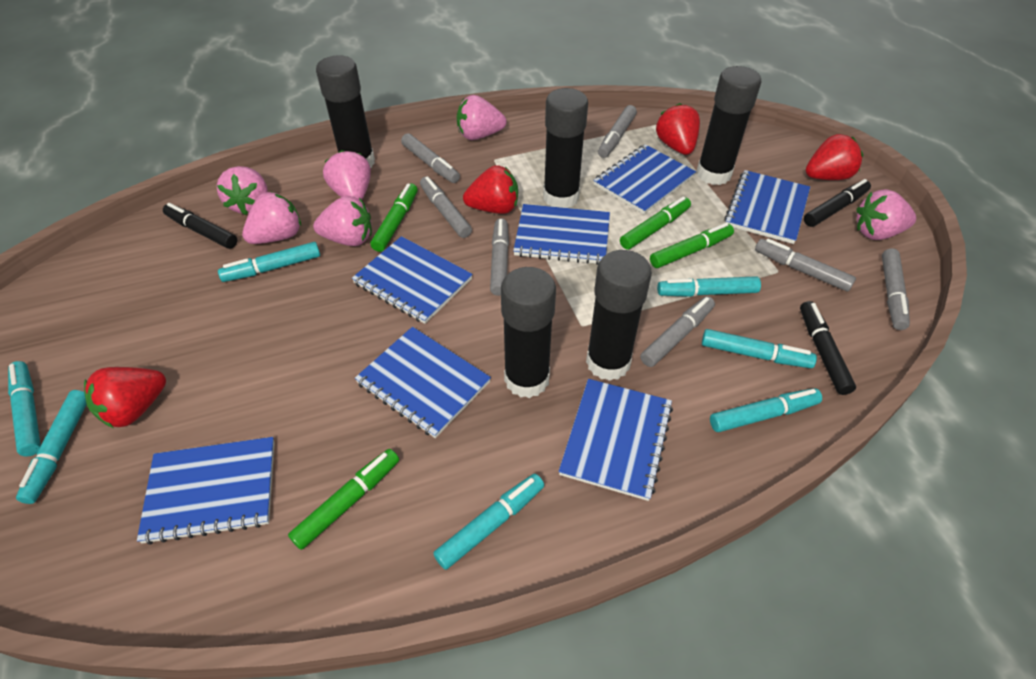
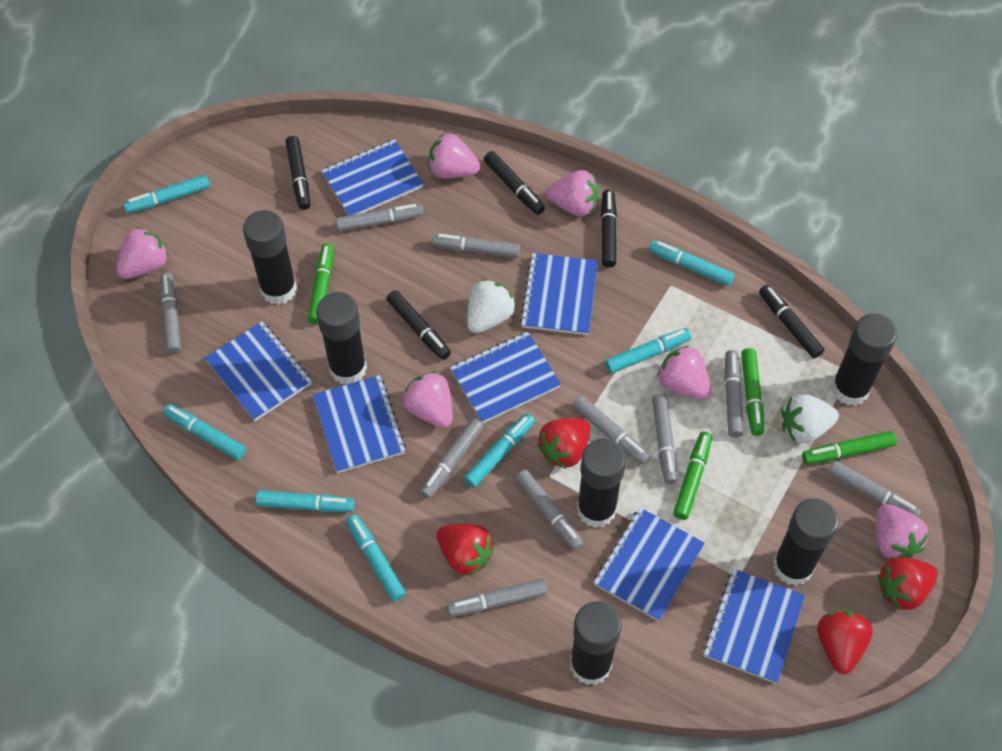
black glue stick: 5 -> 6
black marker: 3 -> 5
grey marker: 7 -> 10
white strawberry: 0 -> 2

